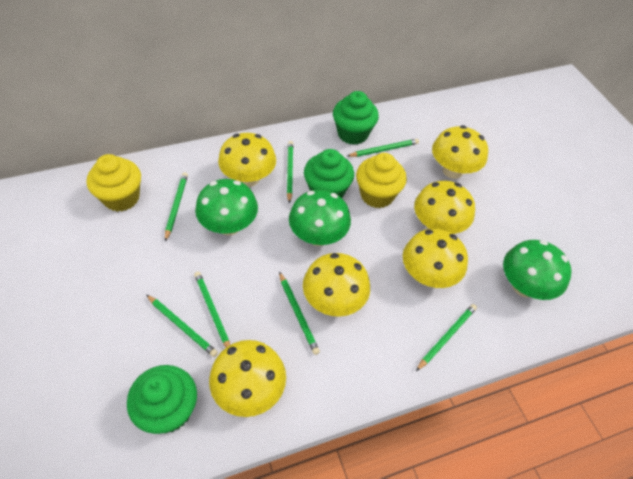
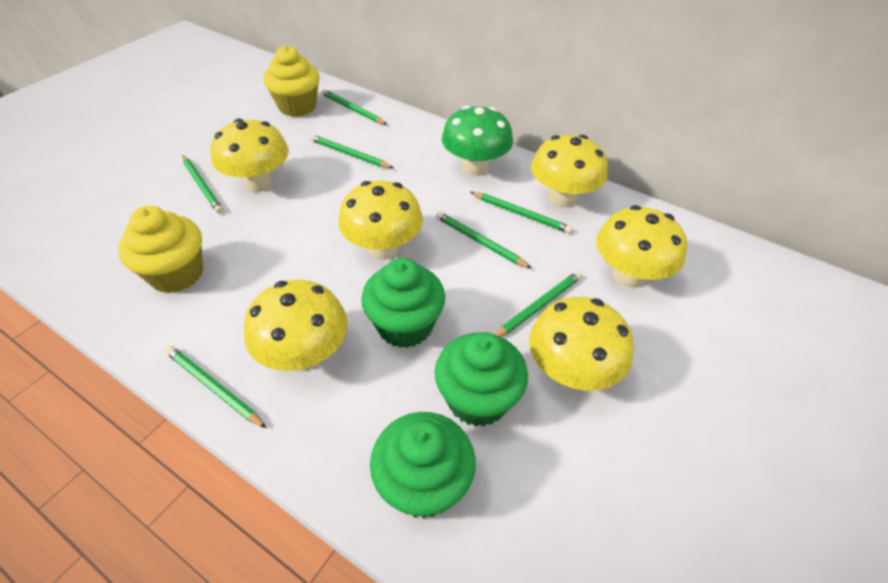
green mushroom: 3 -> 1

